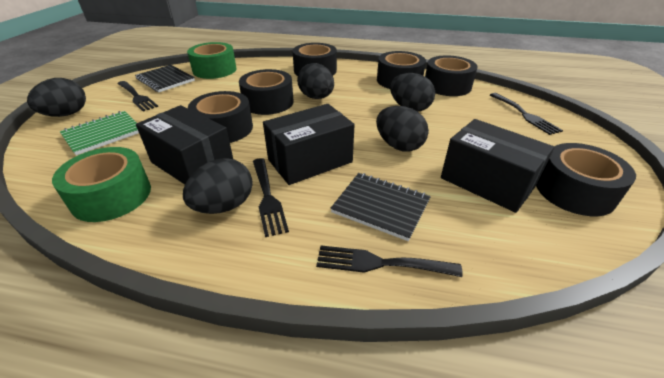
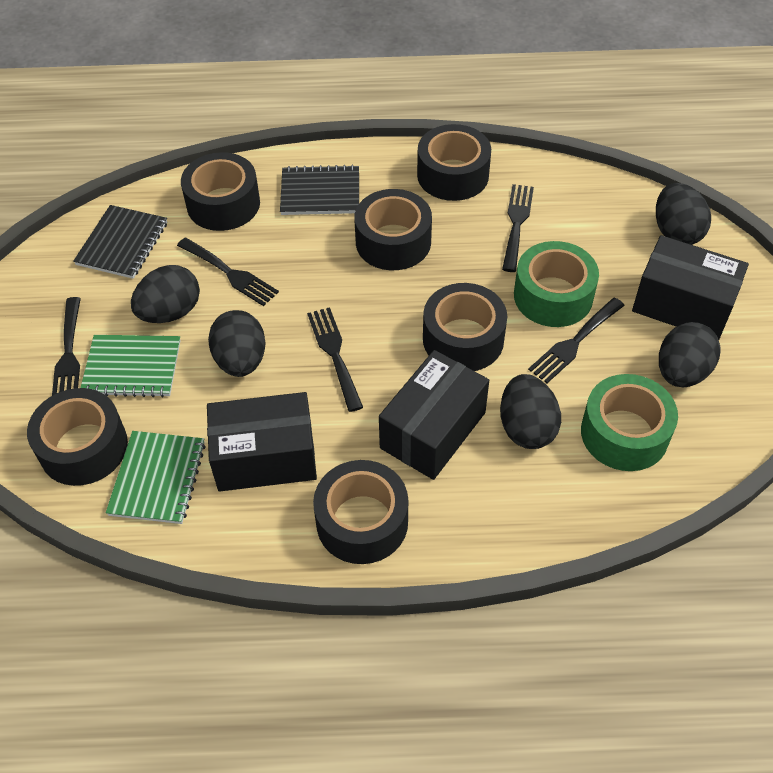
black fork: 4 -> 5
green notebook: 1 -> 2

